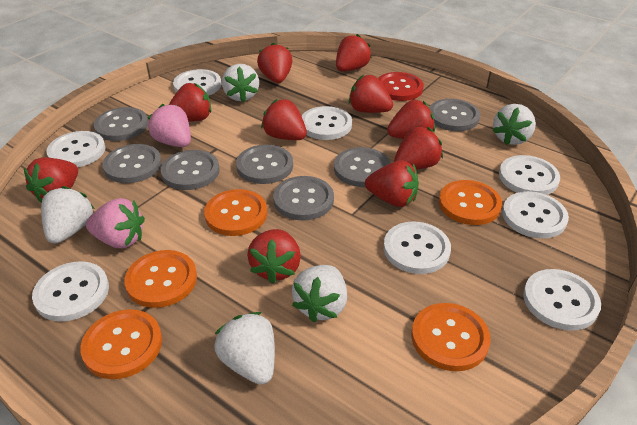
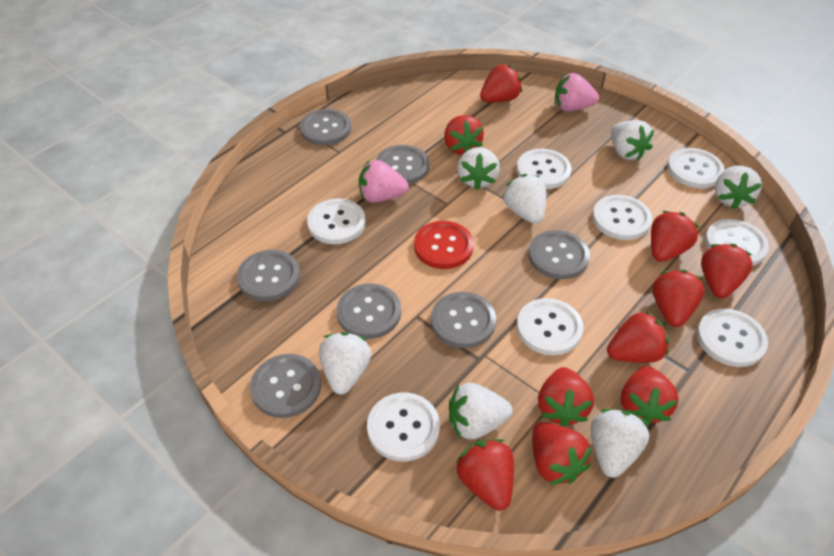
orange button: 5 -> 0
white strawberry: 5 -> 7

